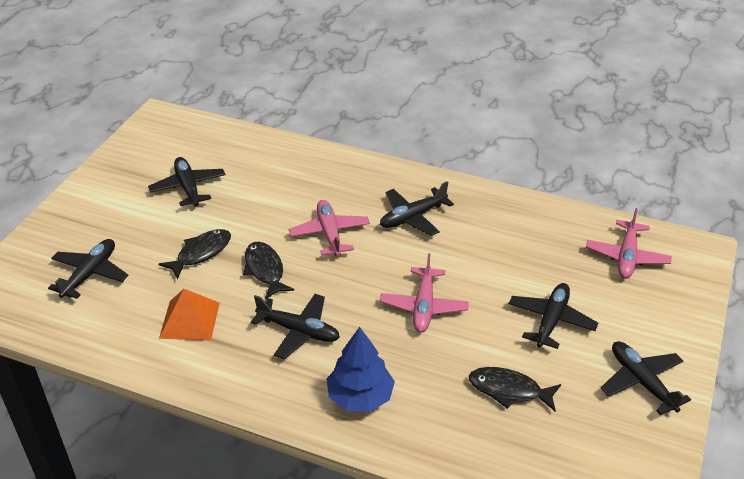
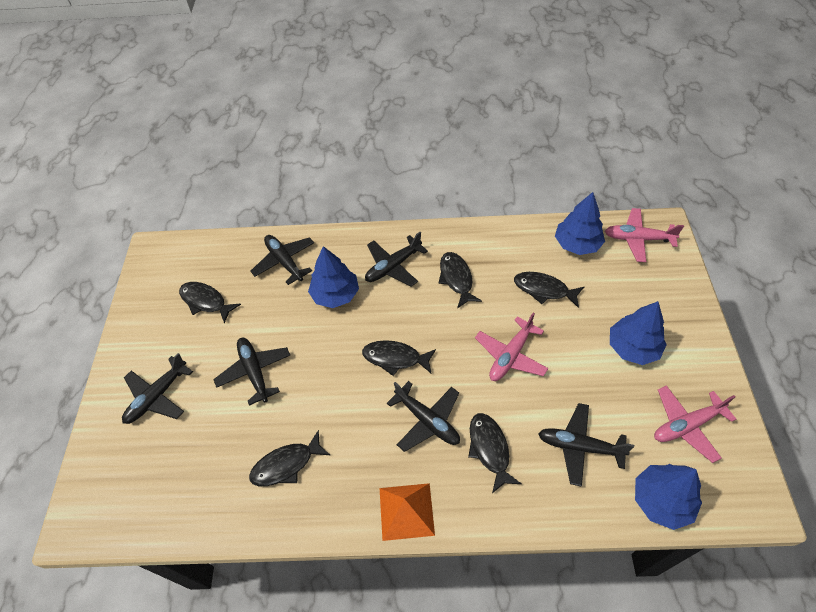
black fish: 3 -> 6
blue tree: 1 -> 4

